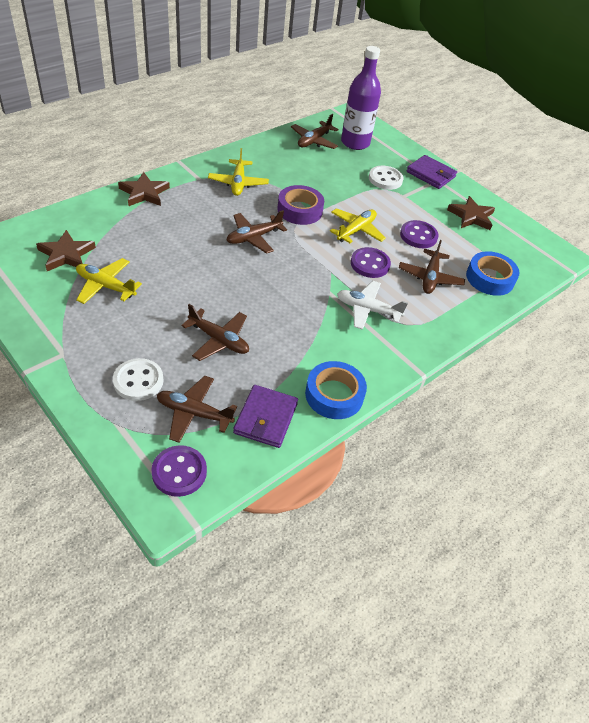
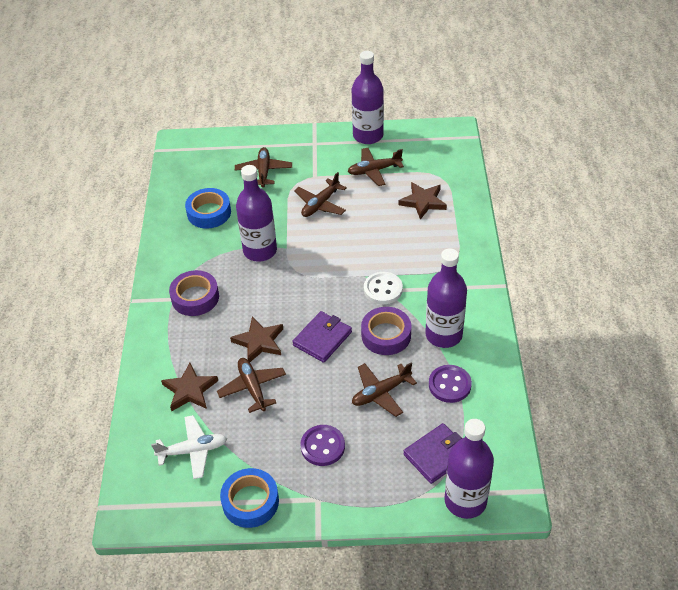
purple bottle: 1 -> 4
purple button: 3 -> 2
purple tape: 1 -> 2
white button: 2 -> 1
yellow plane: 3 -> 0

